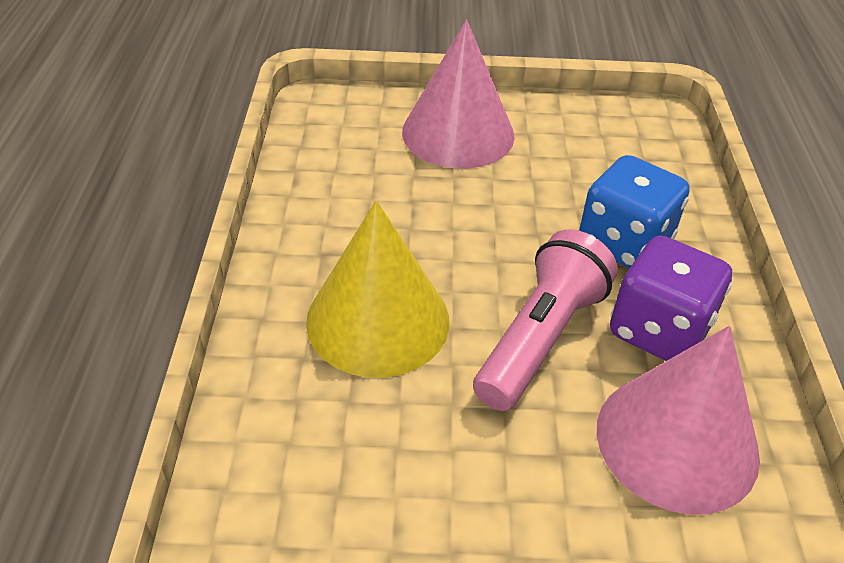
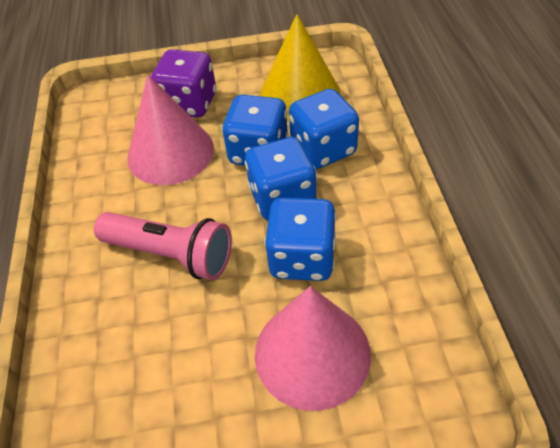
blue dice: 1 -> 4

